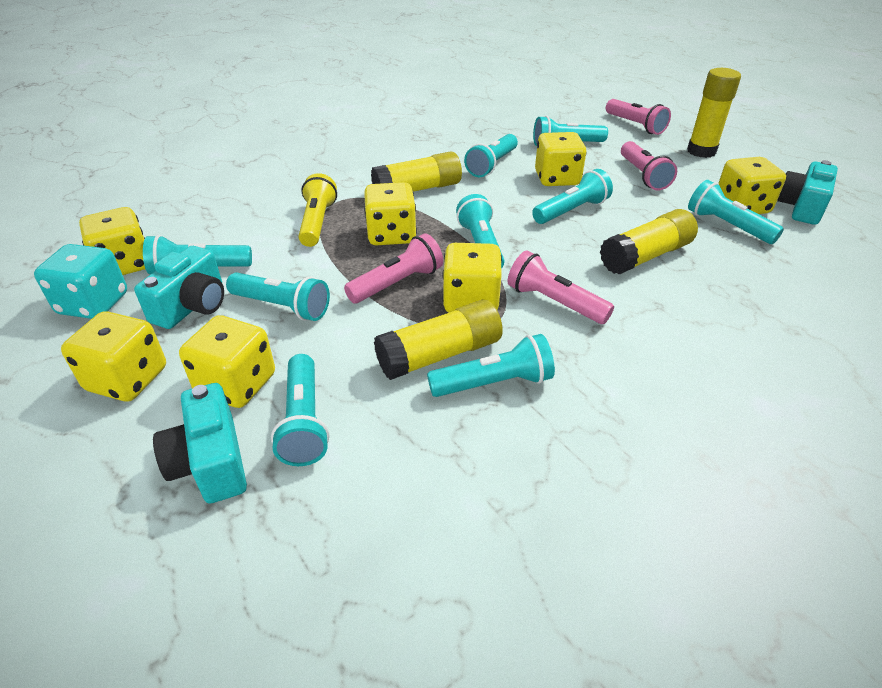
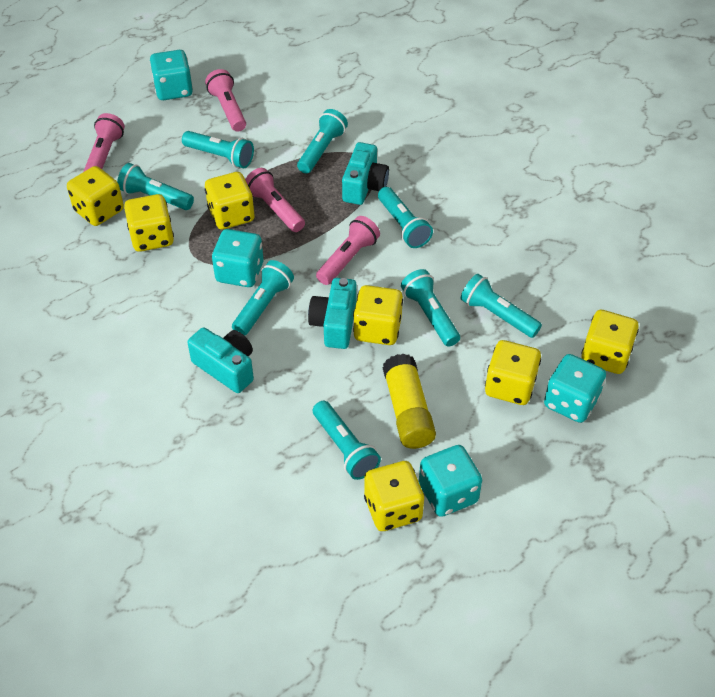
turquoise dice: 1 -> 4
turquoise flashlight: 9 -> 8
yellow flashlight: 1 -> 0
yellow glue stick: 4 -> 1

